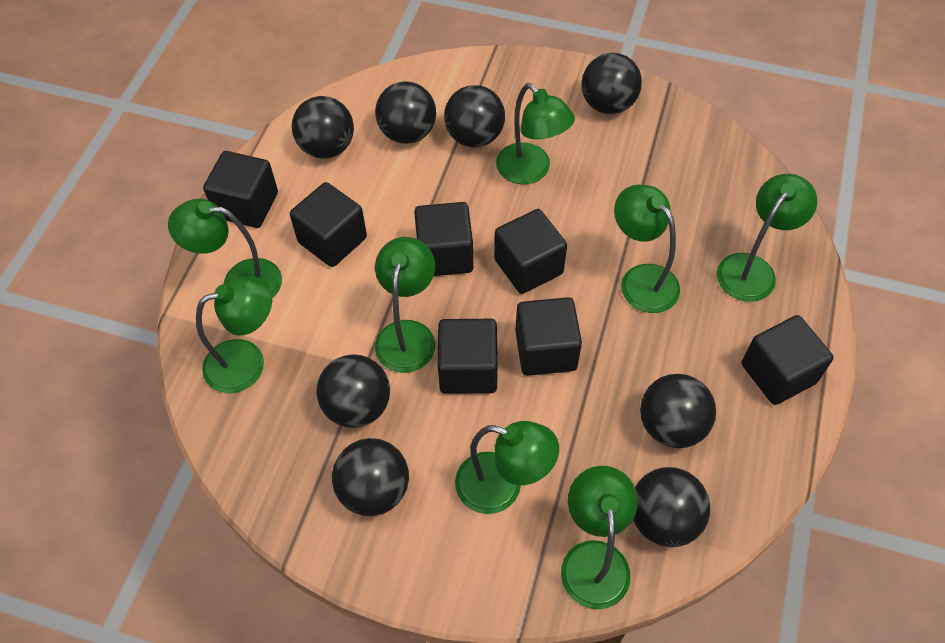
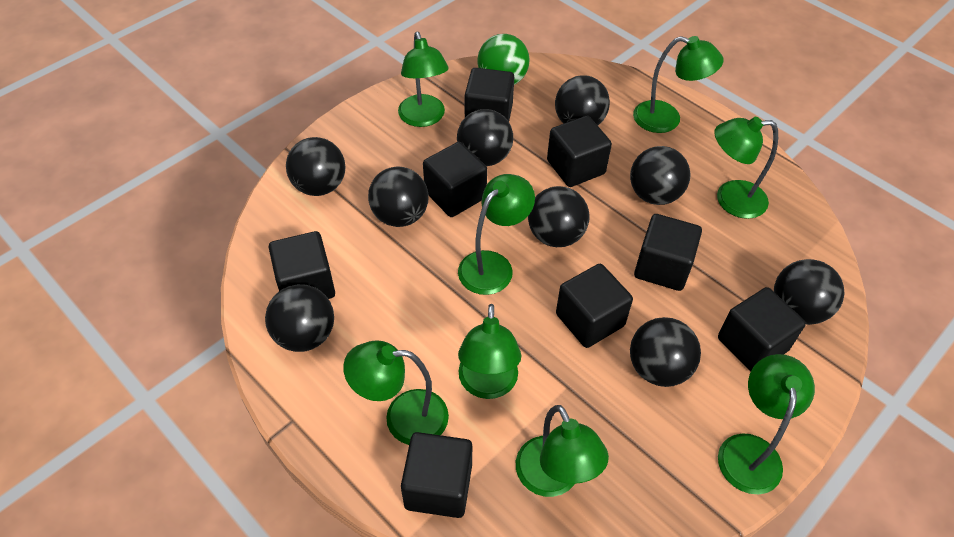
black ball: 8 -> 9
black cube: 7 -> 8
green ball: 0 -> 1

